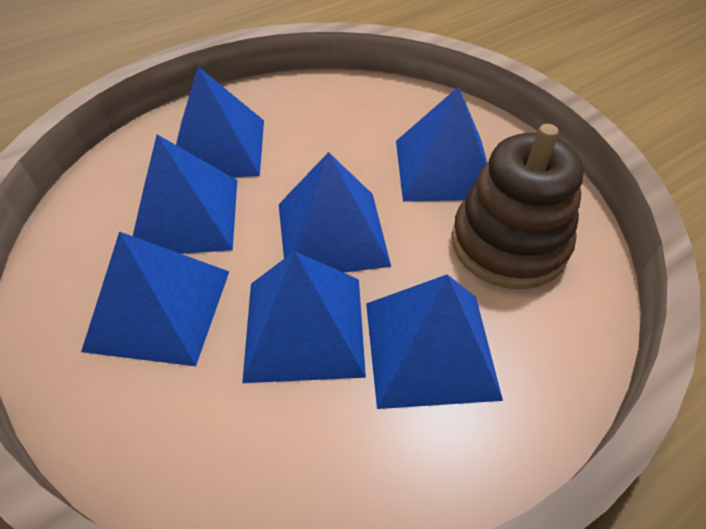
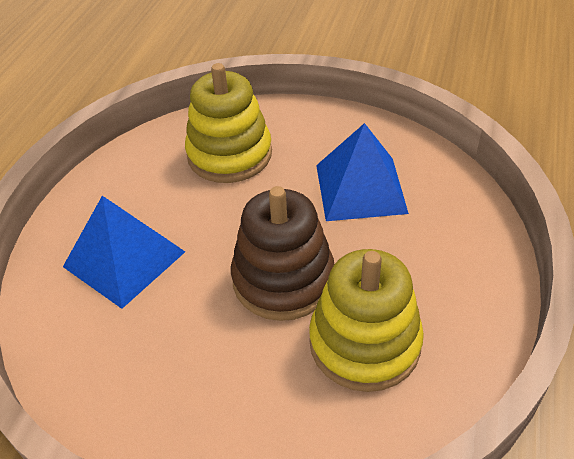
blue pyramid: 7 -> 2
yellow stacking toy: 0 -> 2

